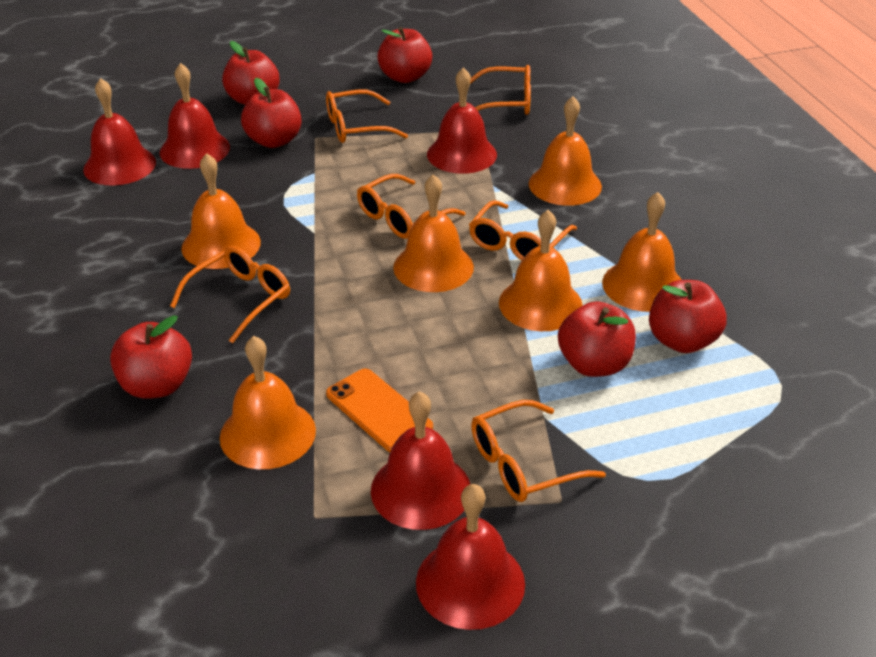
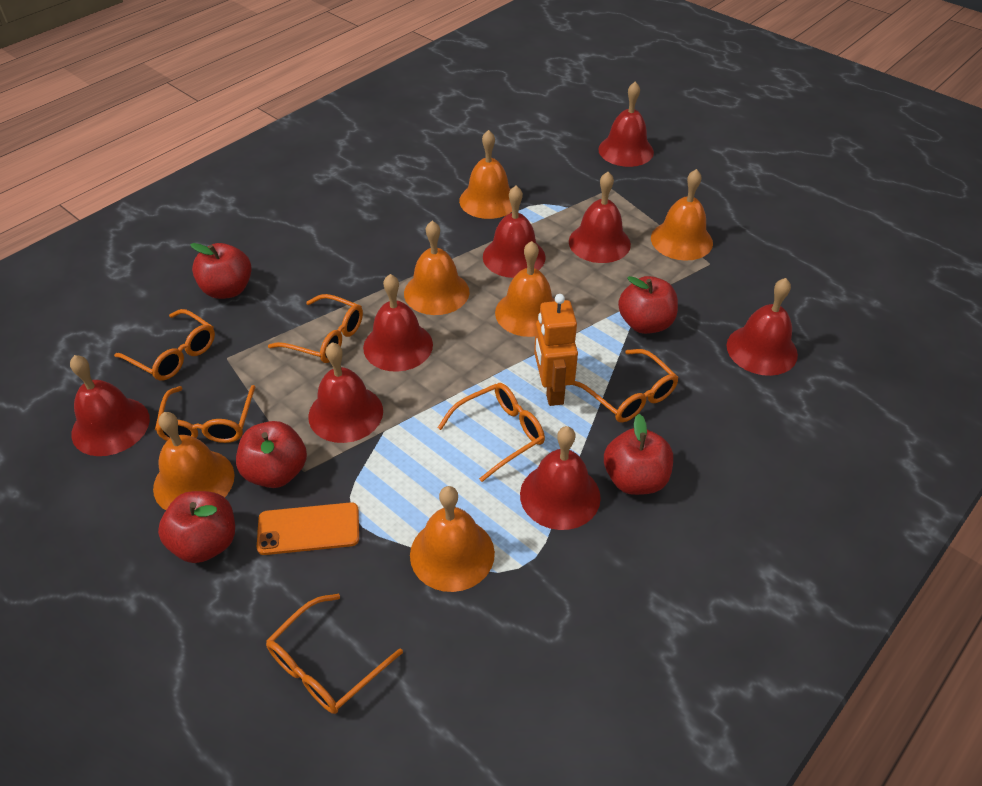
orange robot: 0 -> 1
red apple: 6 -> 5
red bell: 5 -> 8

